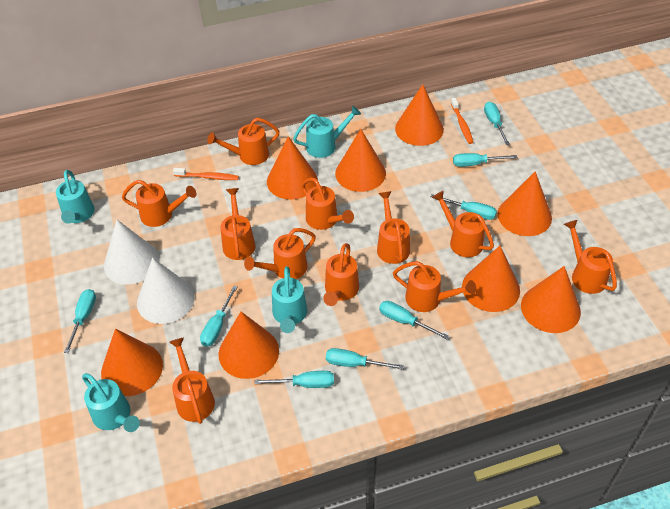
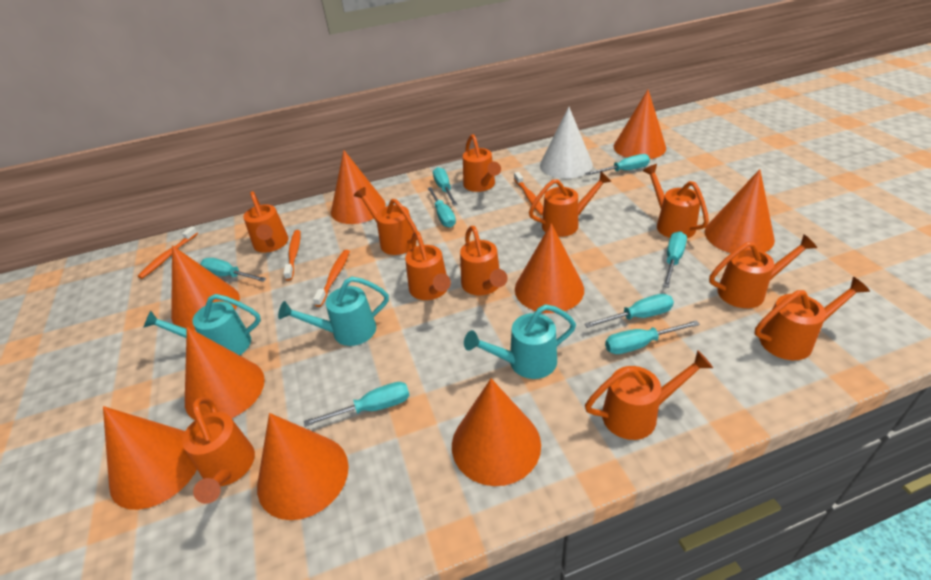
orange cone: 8 -> 9
orange toothbrush: 2 -> 4
turquoise watering can: 4 -> 3
white cone: 2 -> 1

